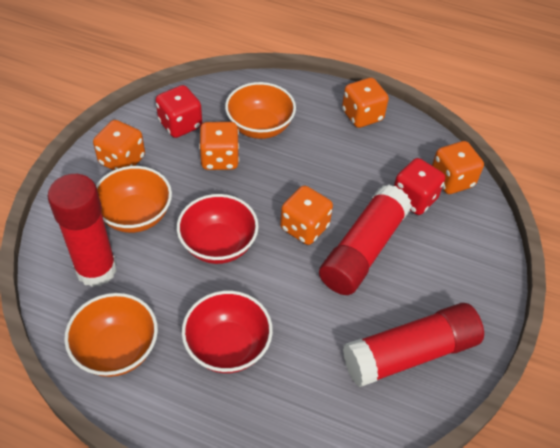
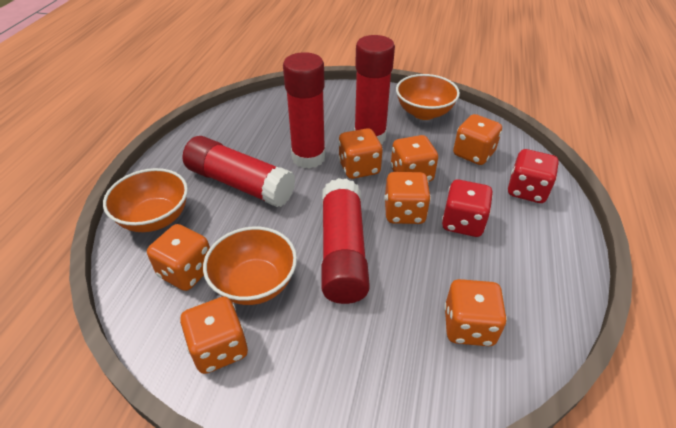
orange dice: 5 -> 7
red bowl: 2 -> 0
red glue stick: 3 -> 4

